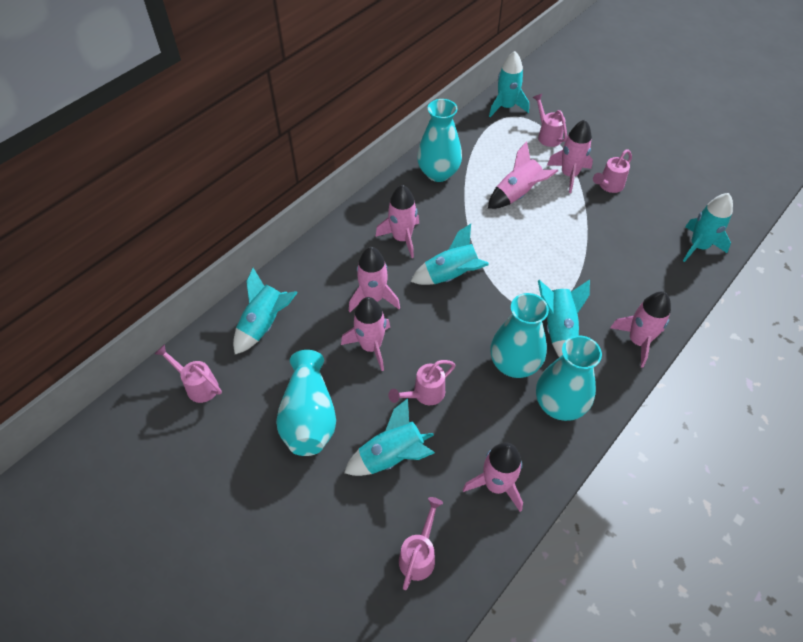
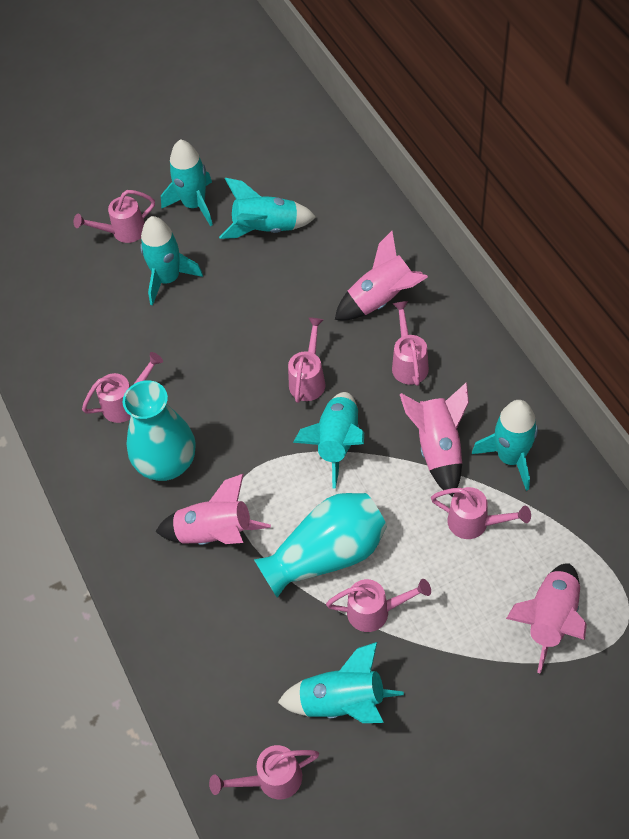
pink rocket: 7 -> 4
pink watering can: 5 -> 7
turquoise vase: 4 -> 2

